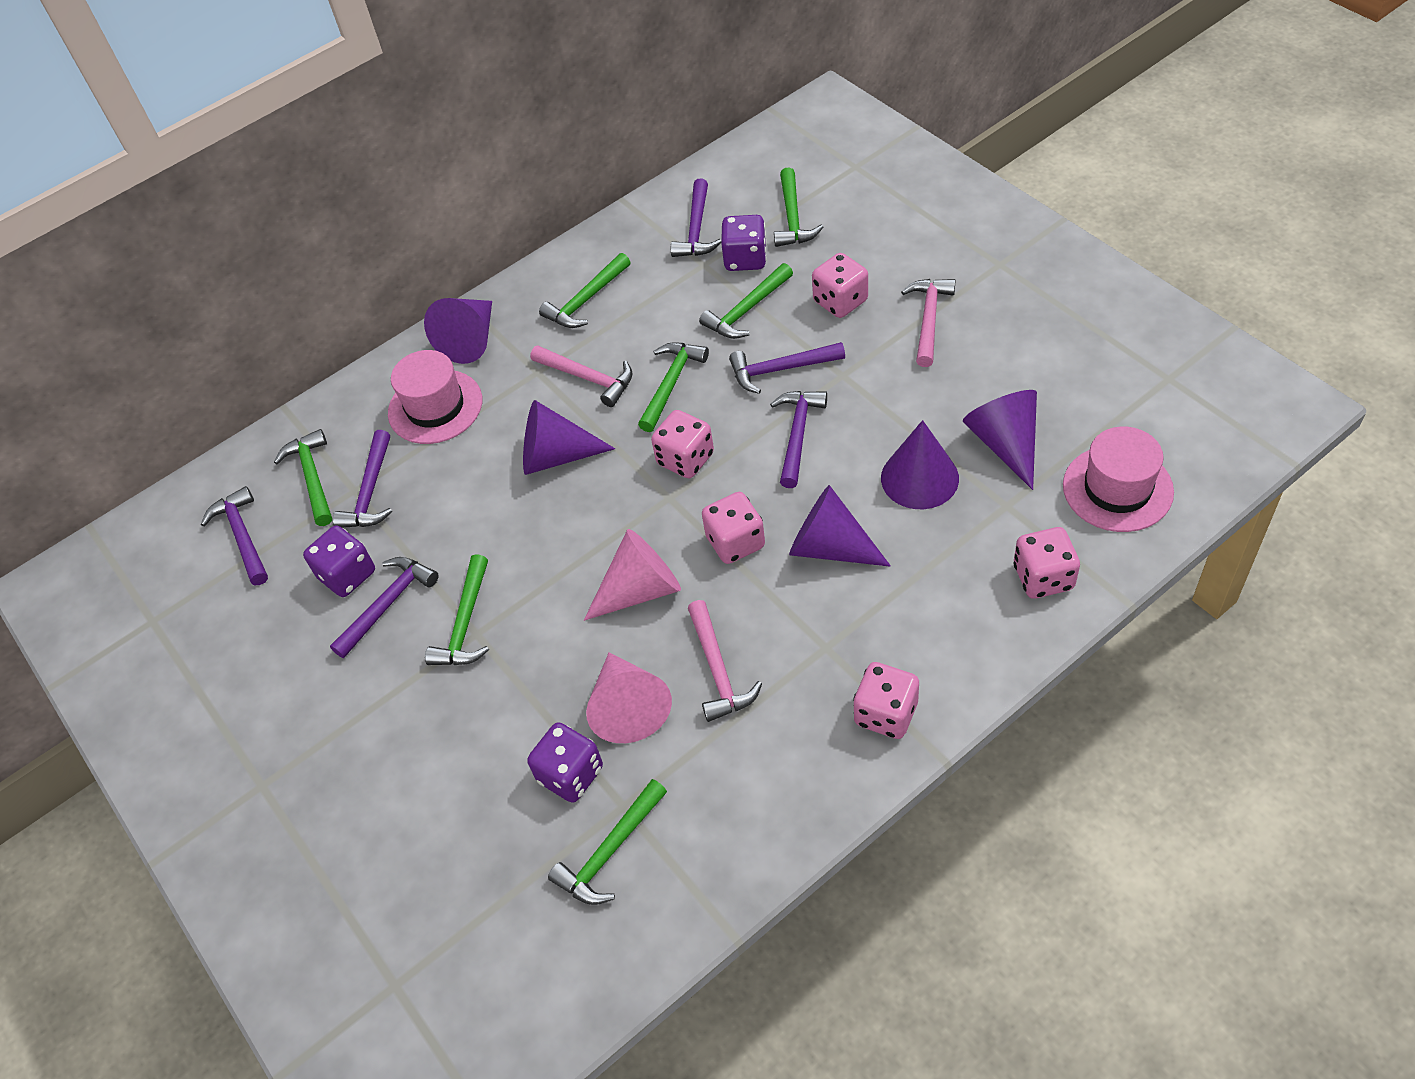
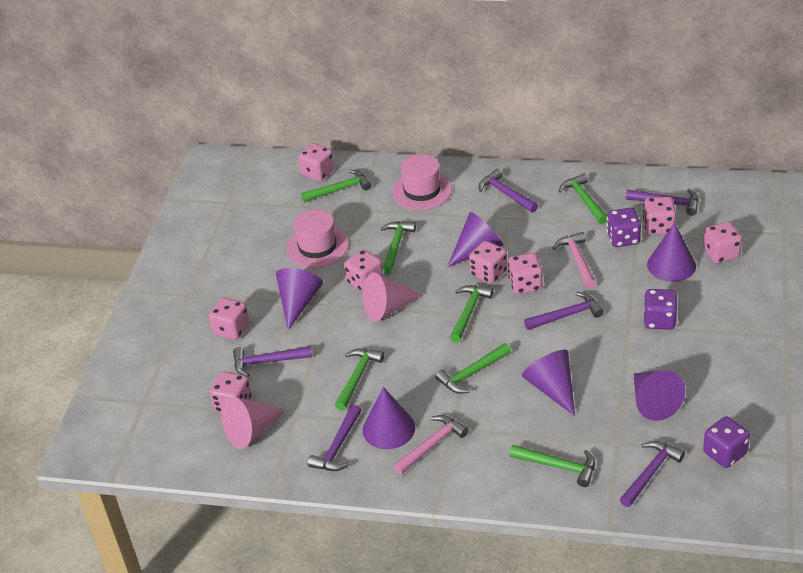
pink dice: 5 -> 8
pink hammer: 3 -> 2
purple cone: 5 -> 6

